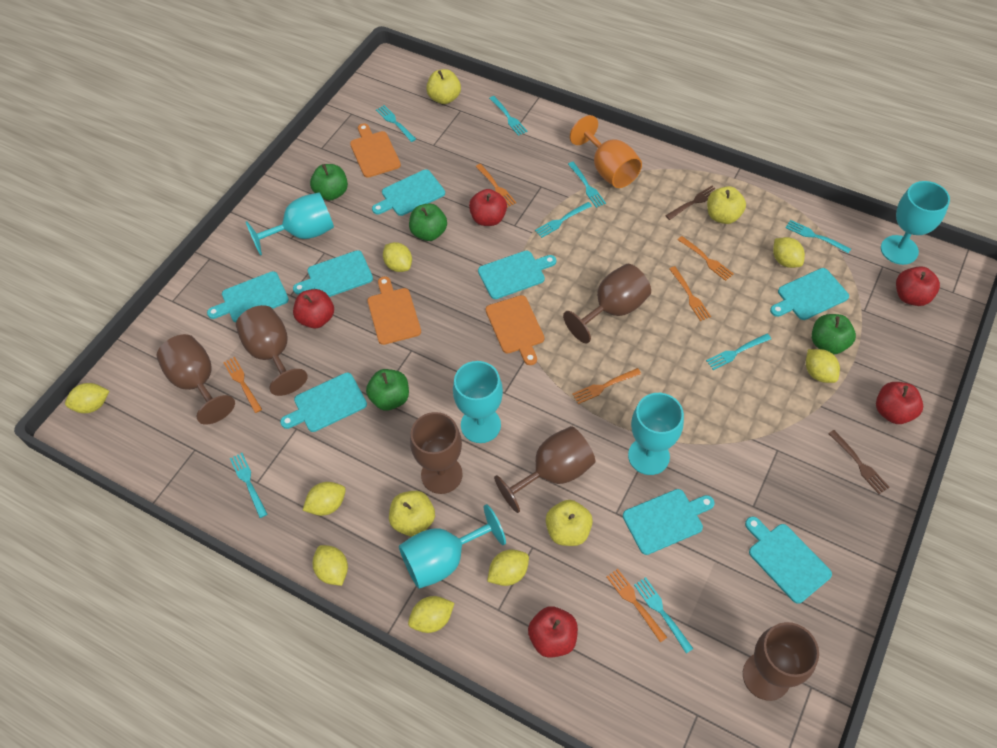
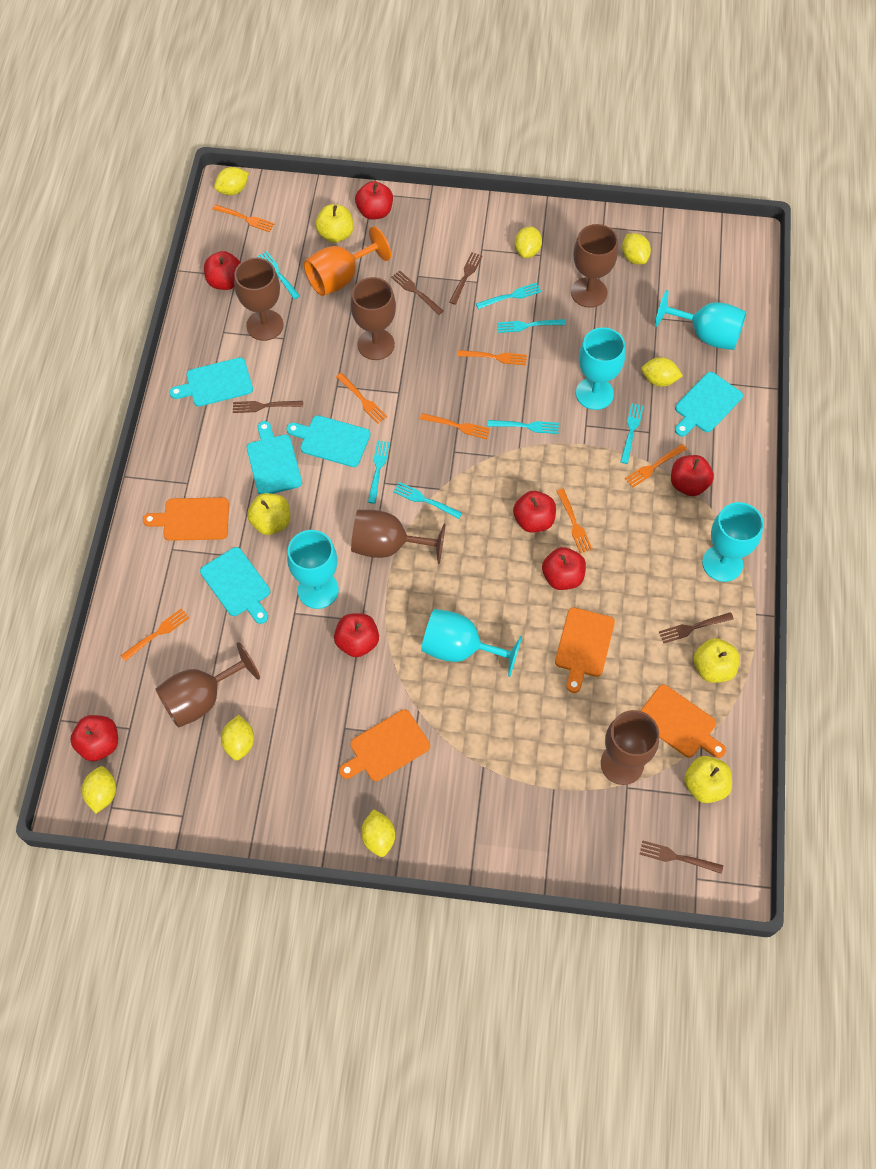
brown fork: 2 -> 5
green apple: 4 -> 0
orange cutting board: 3 -> 4
orange fork: 6 -> 7
red apple: 5 -> 7
turquoise cutting board: 8 -> 5
turquoise fork: 8 -> 7
yellow lemon: 8 -> 7

